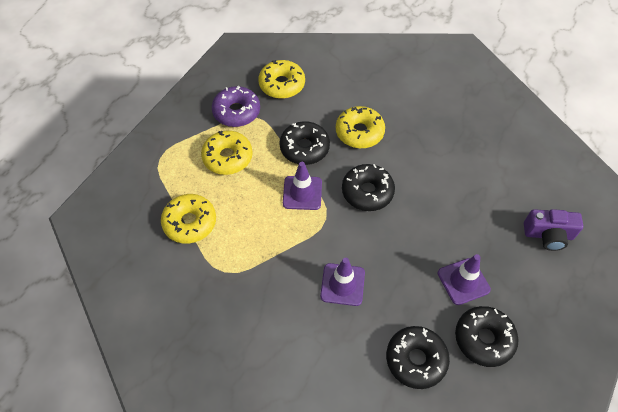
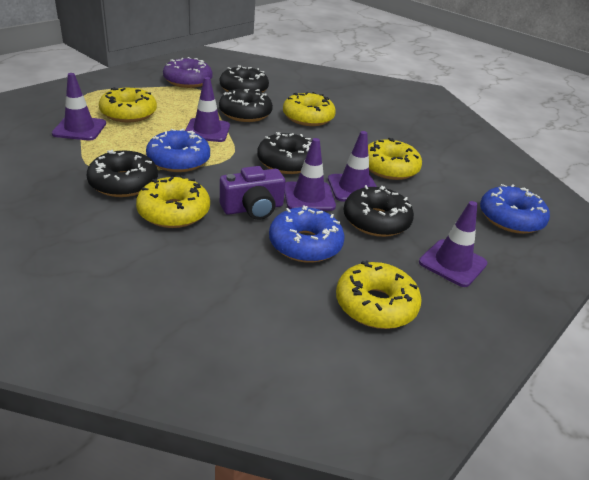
black donut: 4 -> 5
blue donut: 0 -> 3
purple traffic cone: 3 -> 5
yellow donut: 4 -> 5

